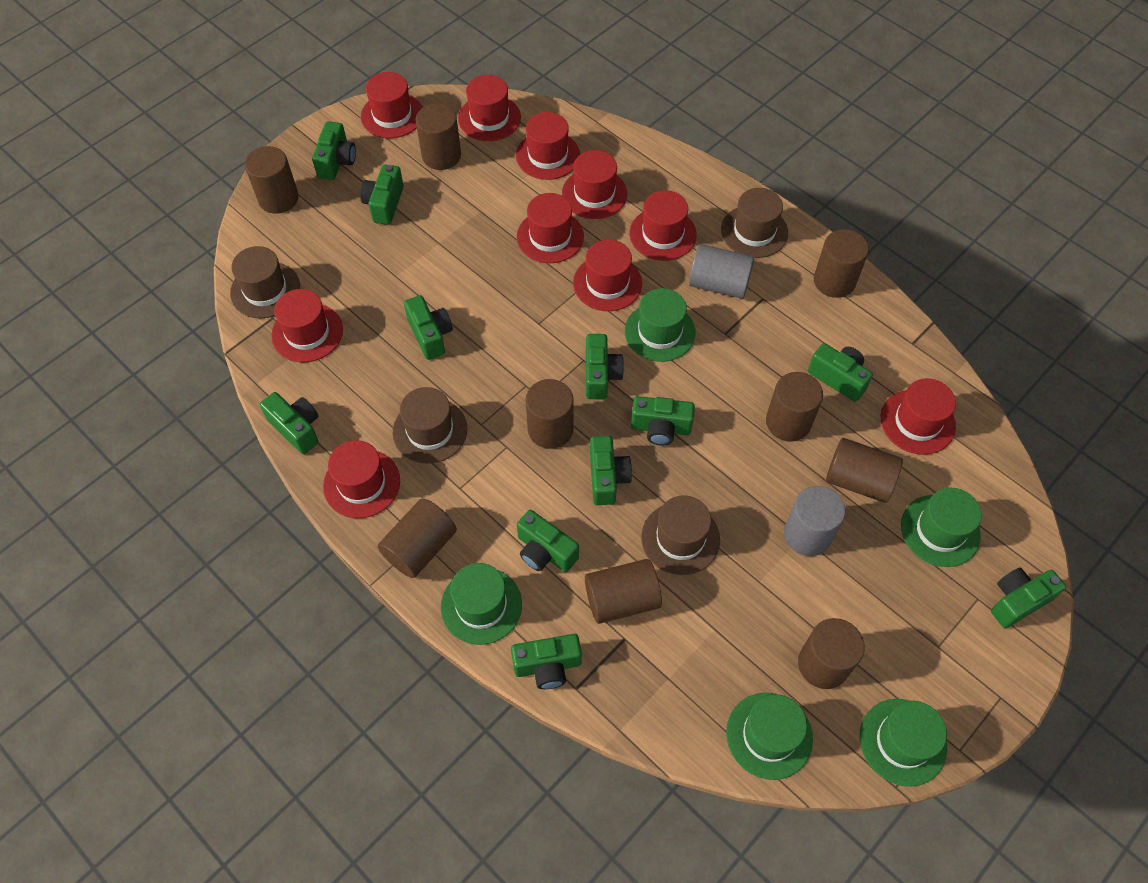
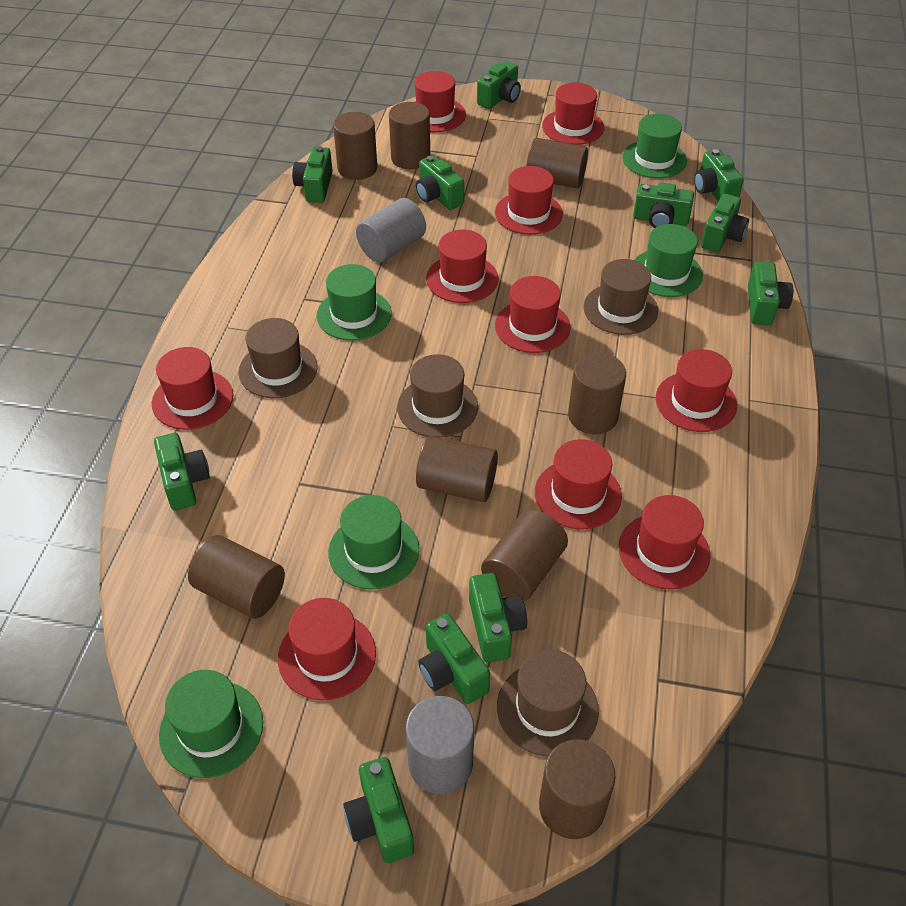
brown cylinder: 9 -> 8

